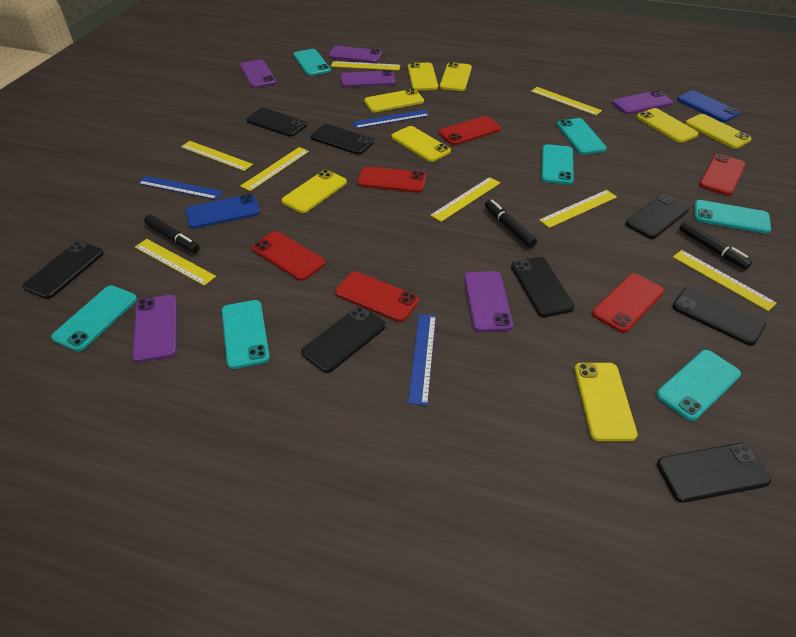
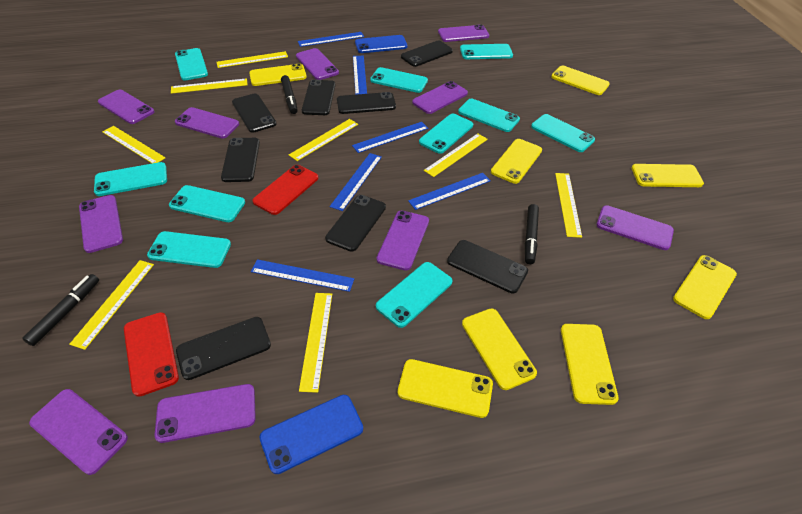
blue ruler: 3 -> 6
purple phone: 6 -> 10
red phone: 6 -> 2
turquoise phone: 7 -> 10

